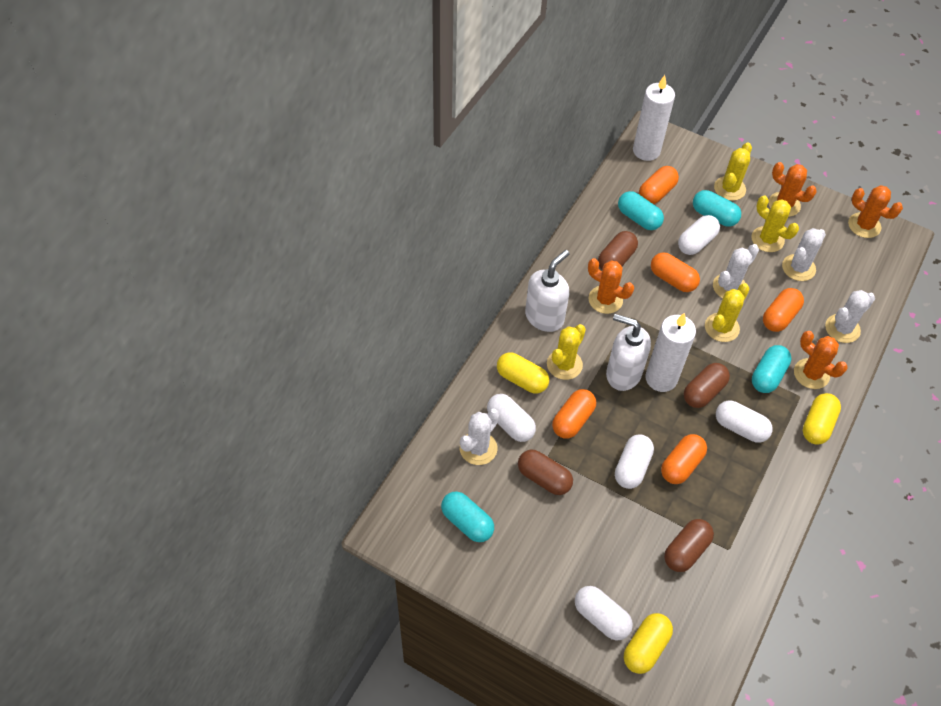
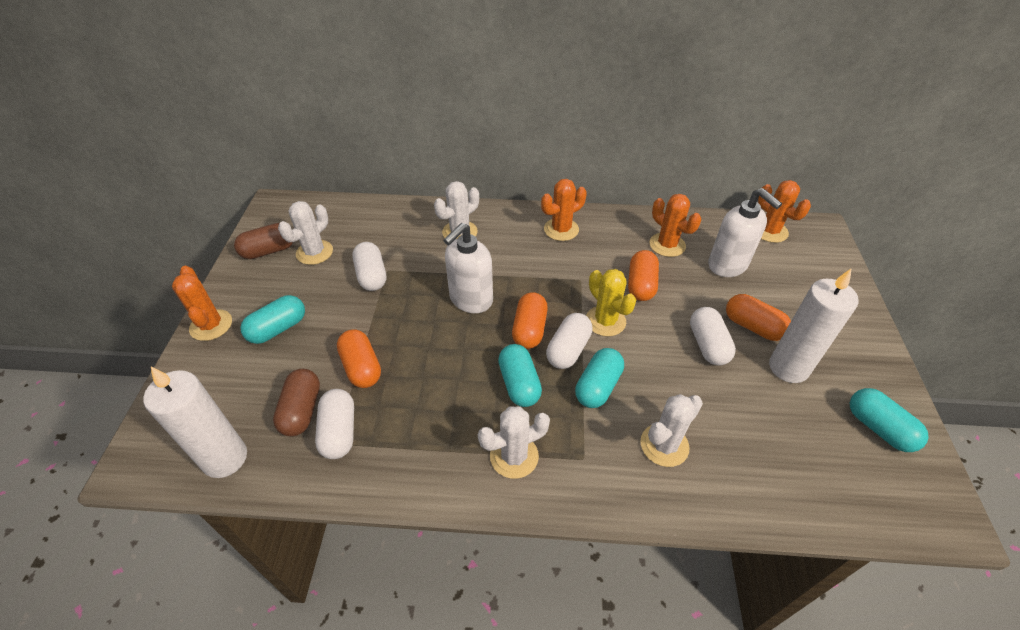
brown capsule: 4 -> 2
orange capsule: 5 -> 4
white capsule: 5 -> 4
yellow cactus: 4 -> 1
yellow capsule: 3 -> 0

